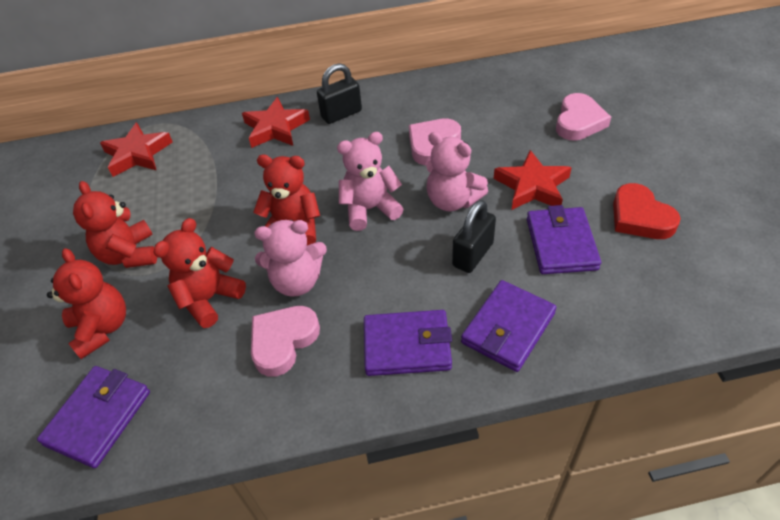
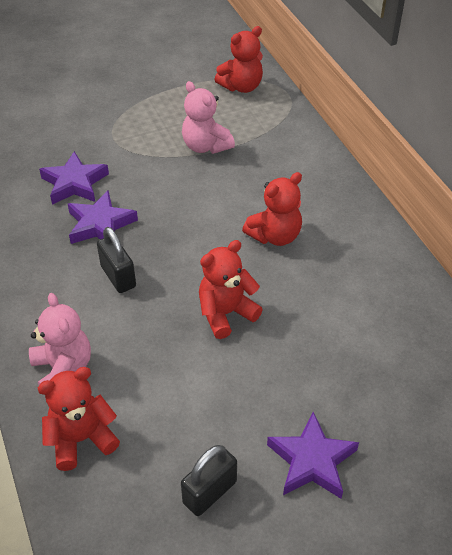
pink heart: 3 -> 0
pink teddy bear: 3 -> 2
purple star: 0 -> 3
purple wallet: 4 -> 0
red heart: 1 -> 0
red star: 3 -> 0

